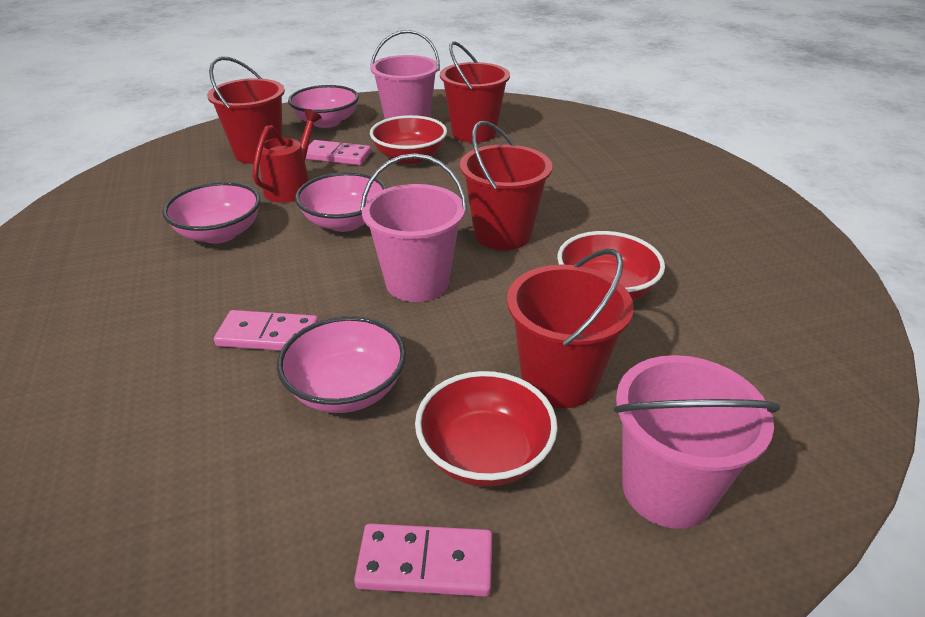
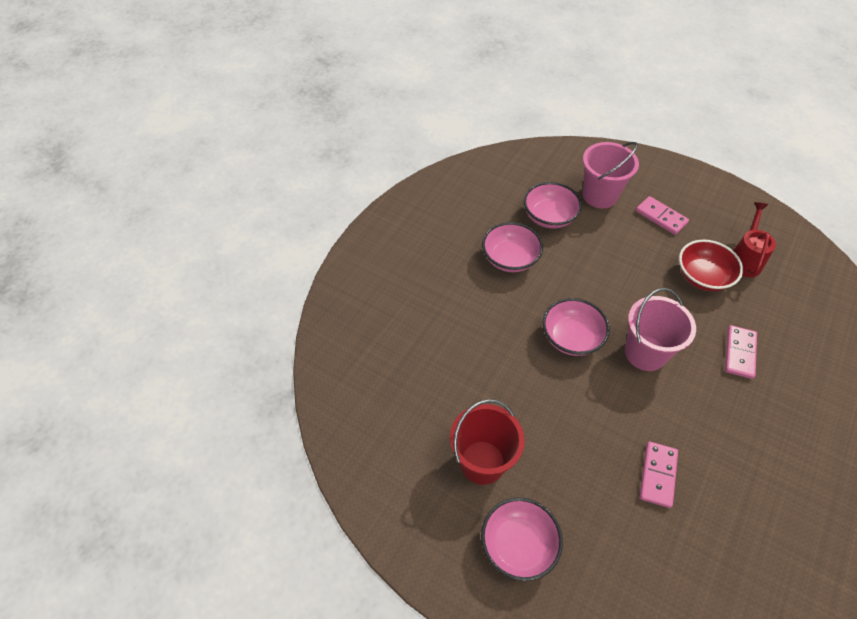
pink bucket: 3 -> 2
red bowl: 3 -> 1
red bucket: 4 -> 1

